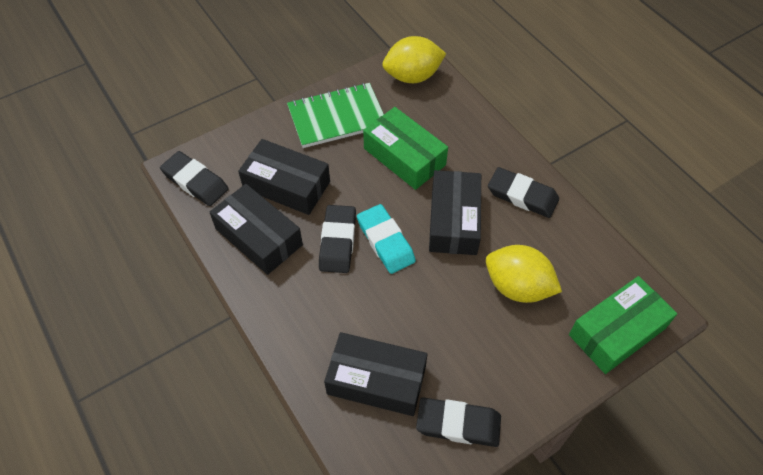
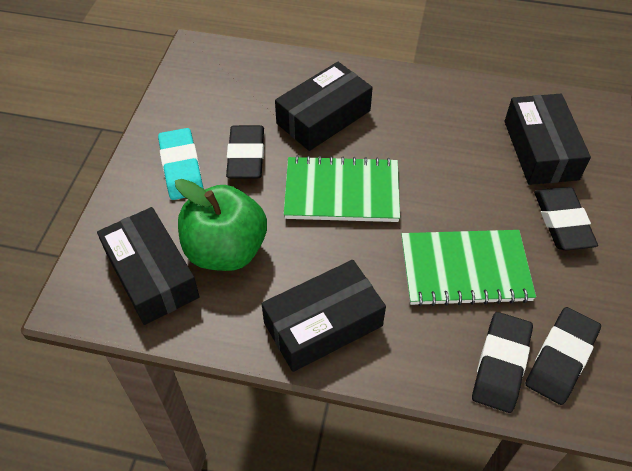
green apple: 0 -> 1
green box: 2 -> 0
green notebook: 1 -> 2
yellow lemon: 2 -> 0

